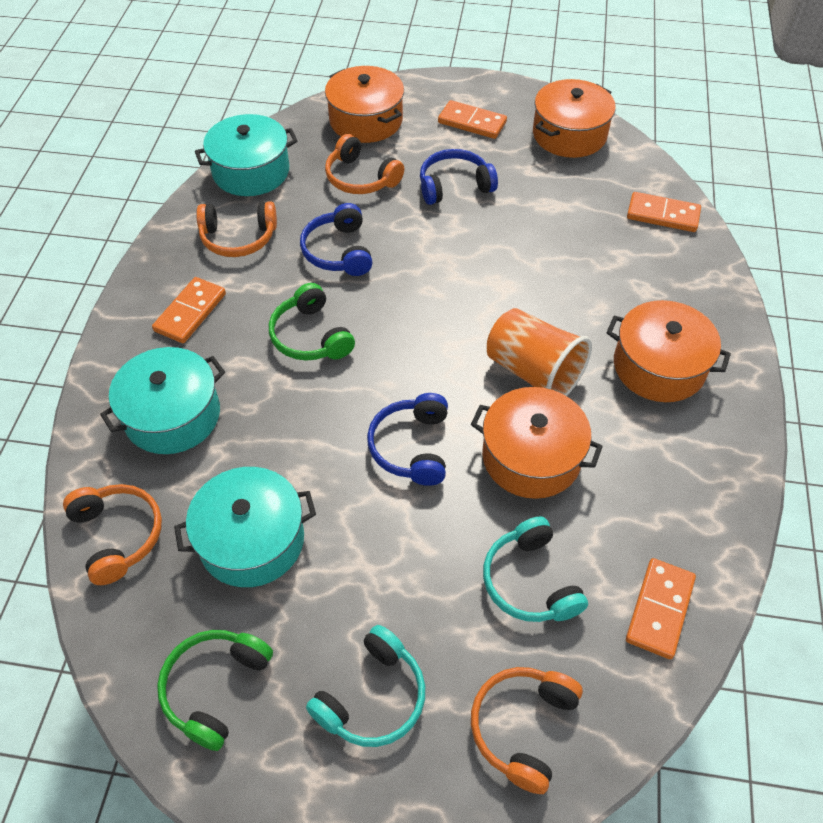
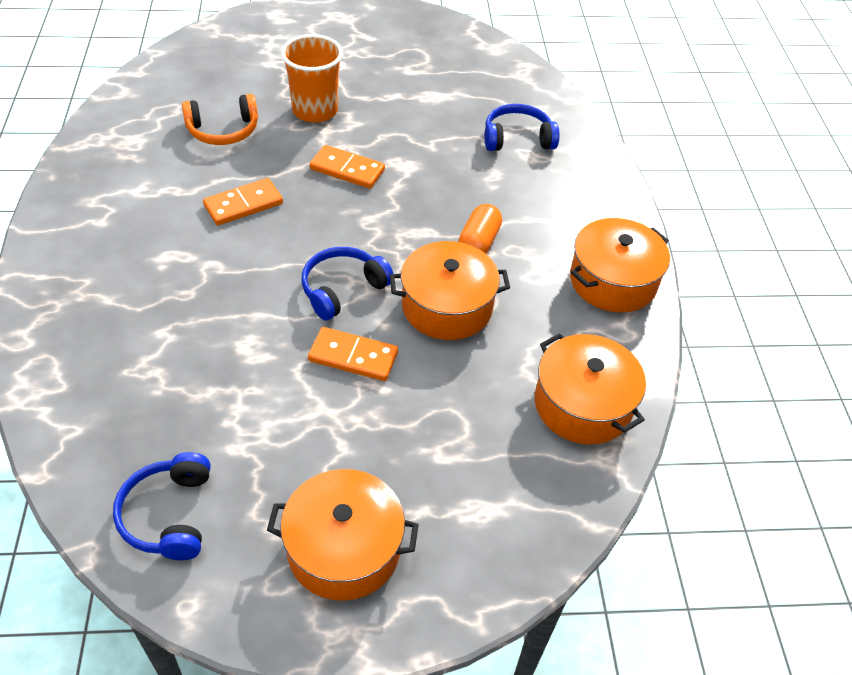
green headphones: 2 -> 0
orange capsule: 0 -> 1
orange domino: 4 -> 3
orange headphones: 4 -> 1
turquoise headphones: 2 -> 0
turquoise pot: 3 -> 0

